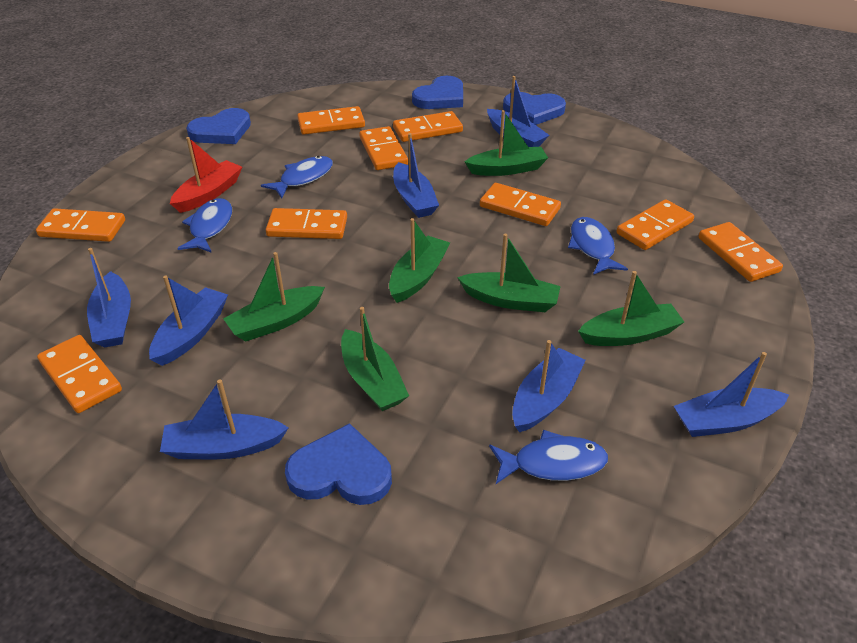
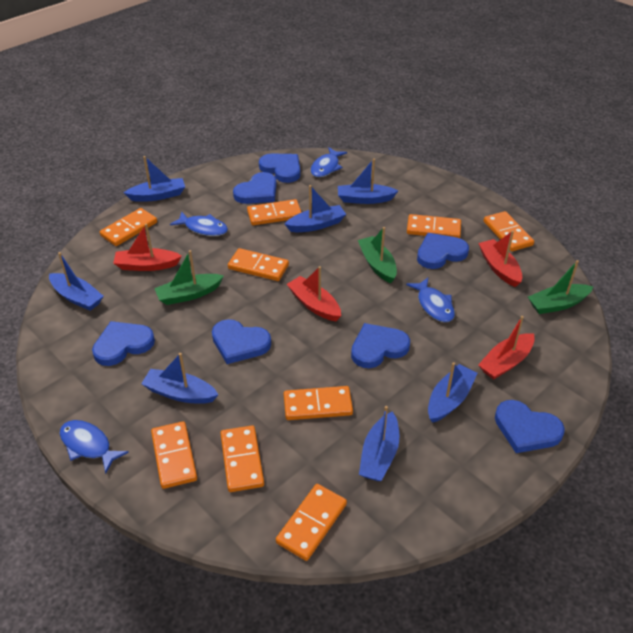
blue heart: 4 -> 7
green boat: 6 -> 3
red boat: 1 -> 4

